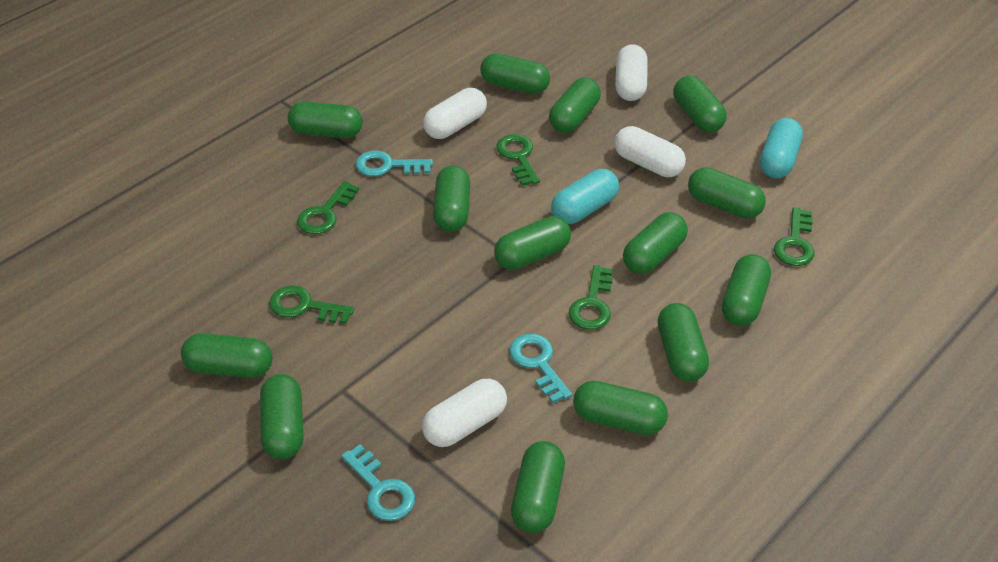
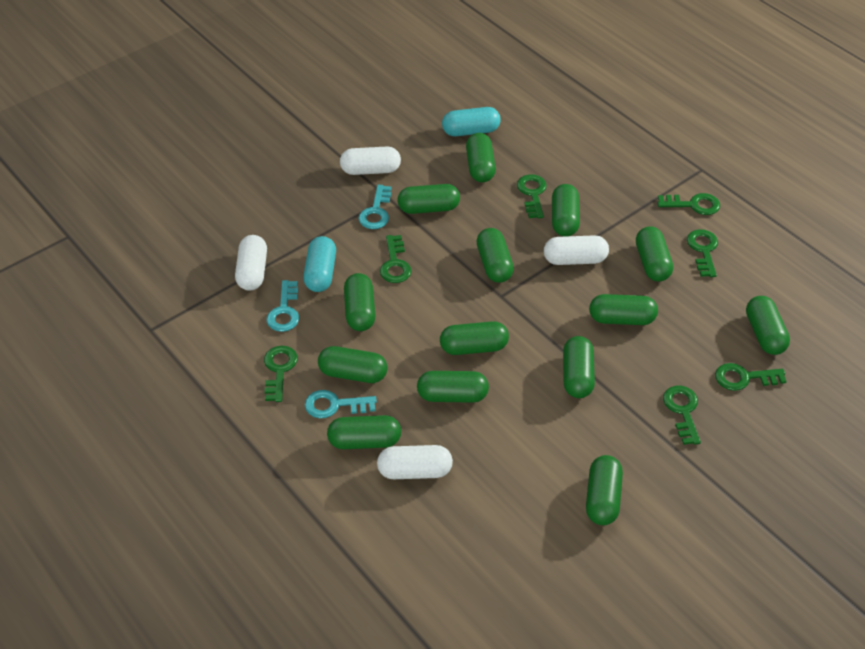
green key: 5 -> 7

